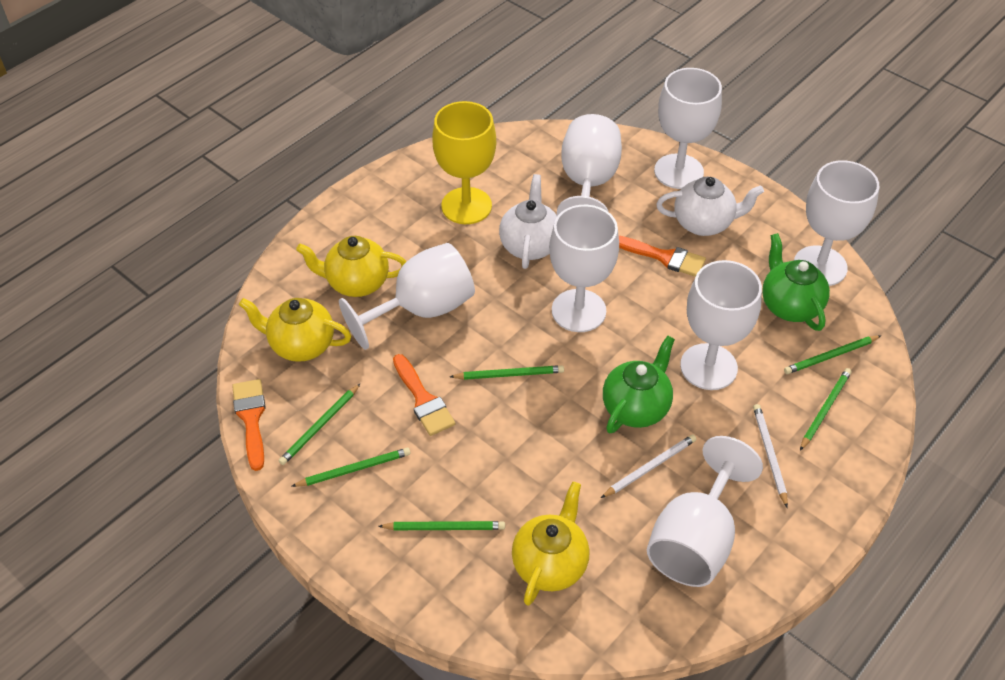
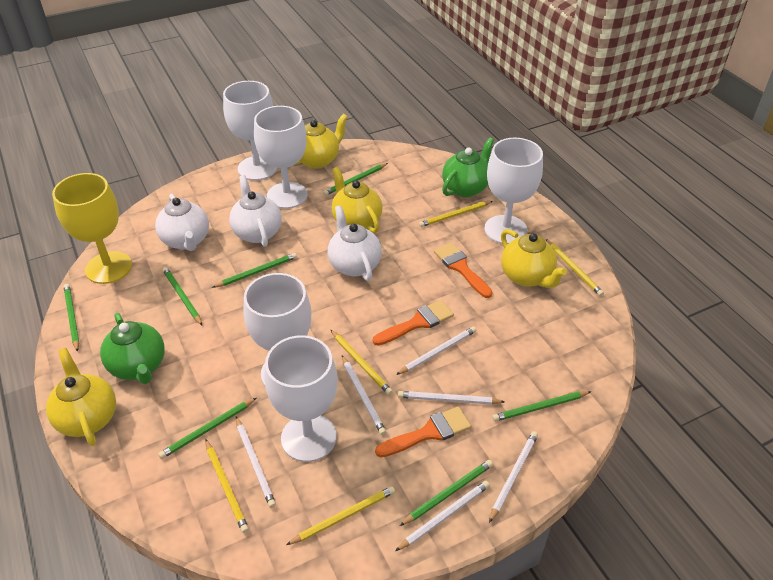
green pencil: 6 -> 7
white goblet: 7 -> 5
white pencil: 2 -> 6
white teapot: 2 -> 3
yellow pencil: 0 -> 5
yellow teapot: 3 -> 4

